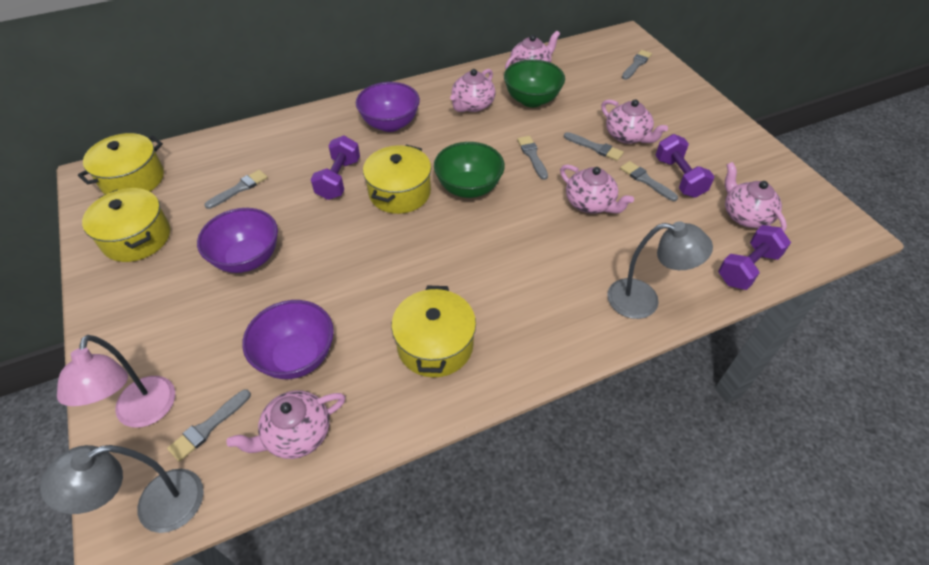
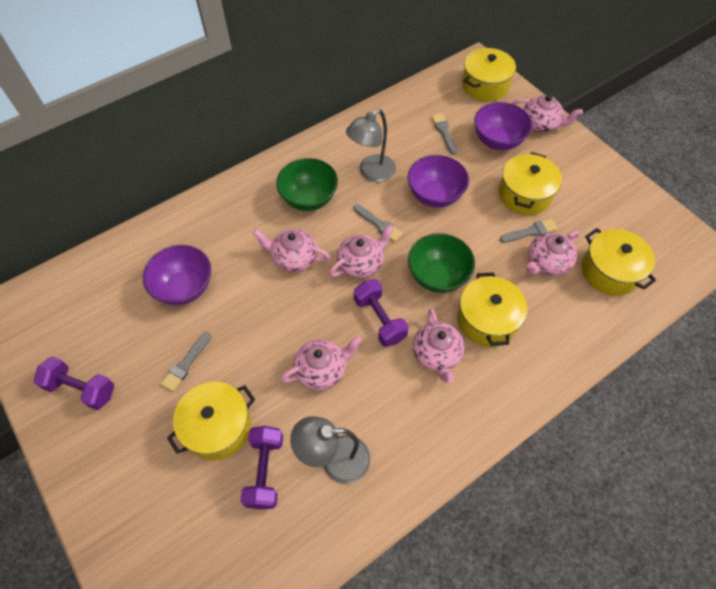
grey brush: 6 -> 4
pink lamp: 1 -> 0
yellow pot: 4 -> 5

